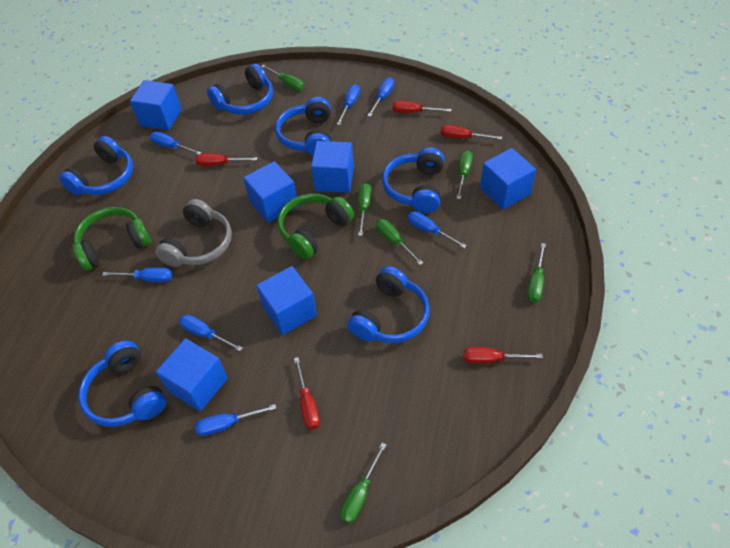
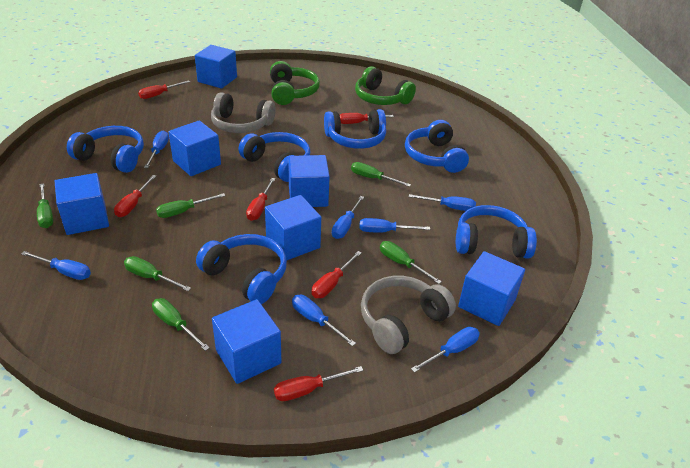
blue cube: 6 -> 7
grey headphones: 1 -> 2
red screwdriver: 5 -> 6

